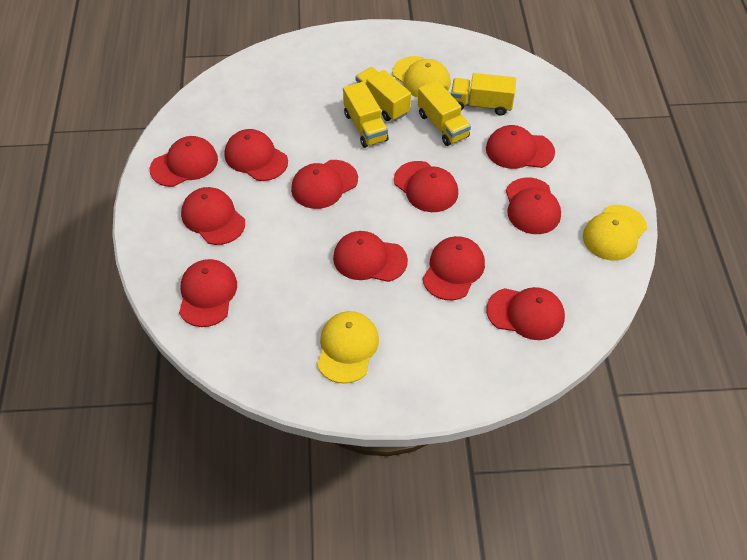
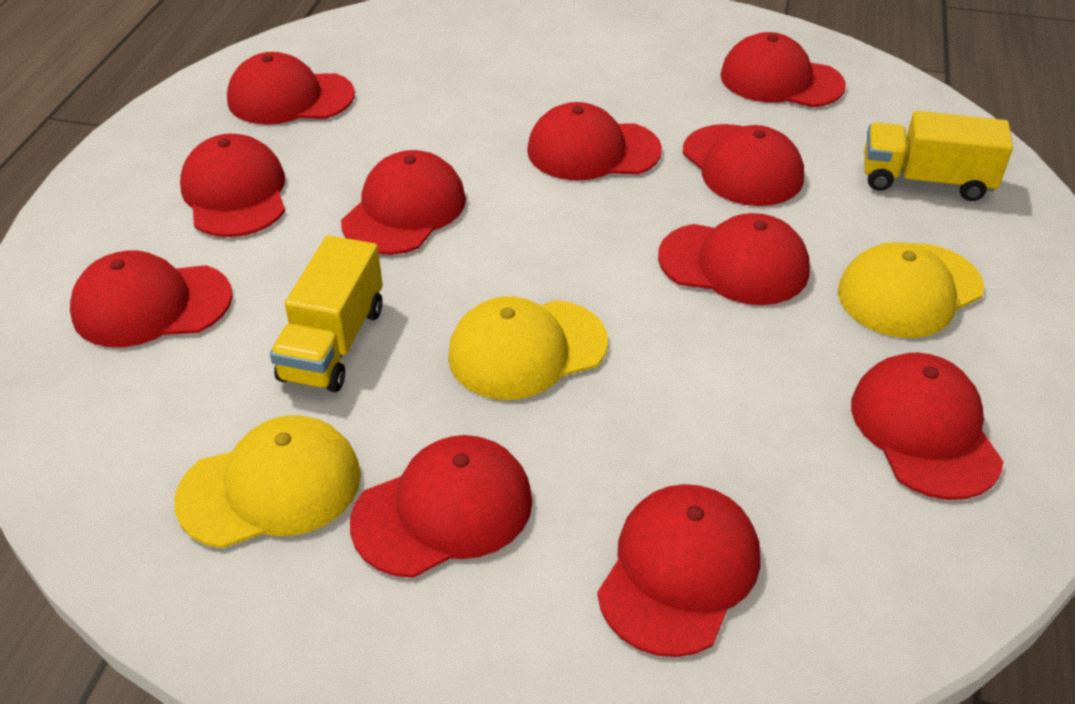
yellow truck: 4 -> 2

